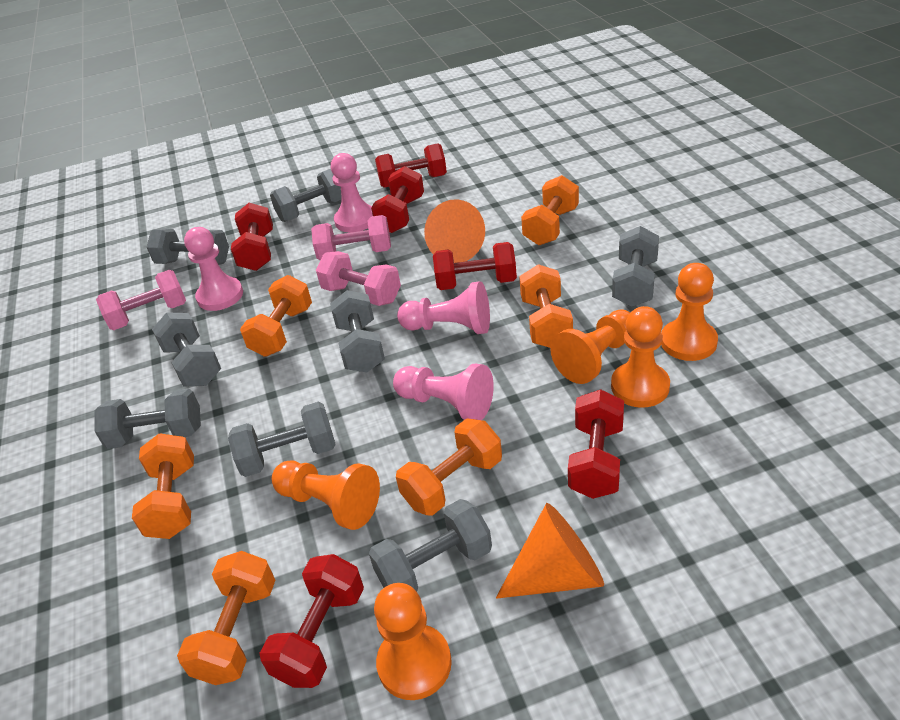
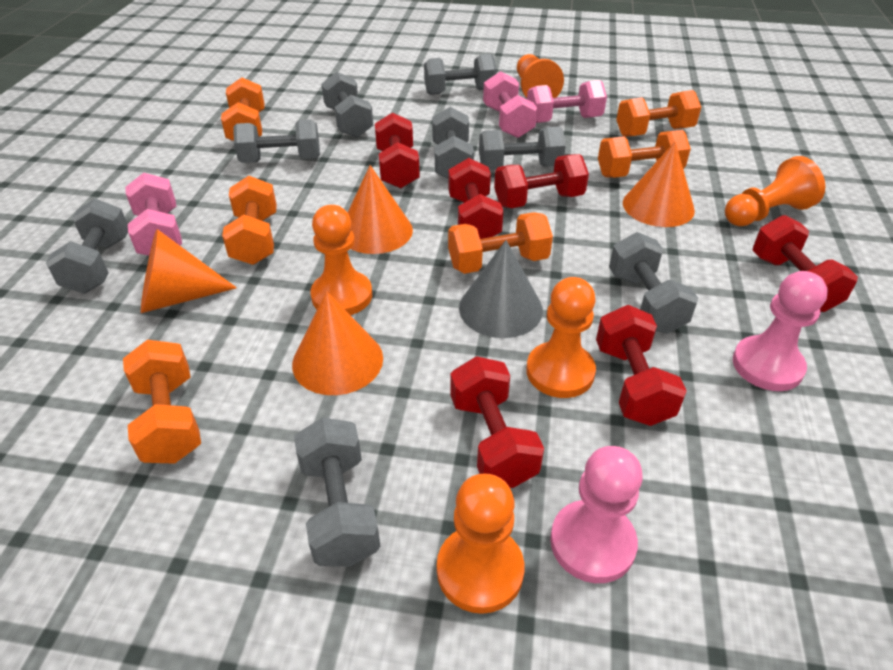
grey cone: 0 -> 1
orange cone: 2 -> 4
pink pawn: 4 -> 2

